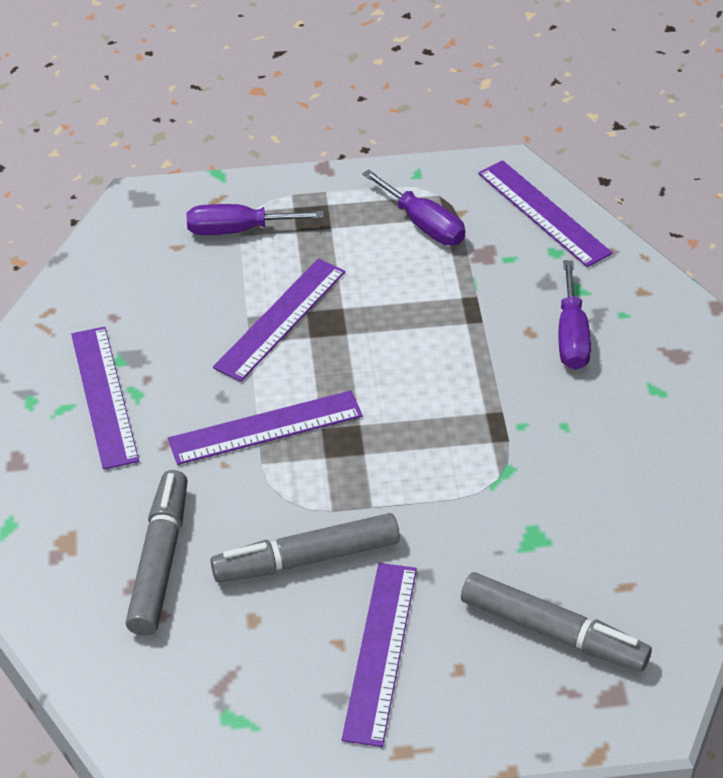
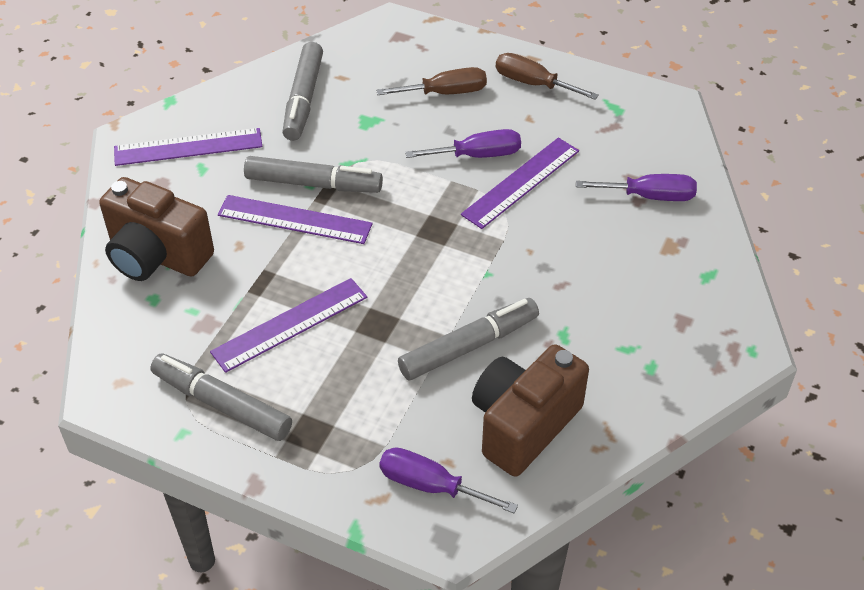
brown camera: 0 -> 2
brown screwdriver: 0 -> 2
grey marker: 3 -> 4
purple ruler: 5 -> 4

